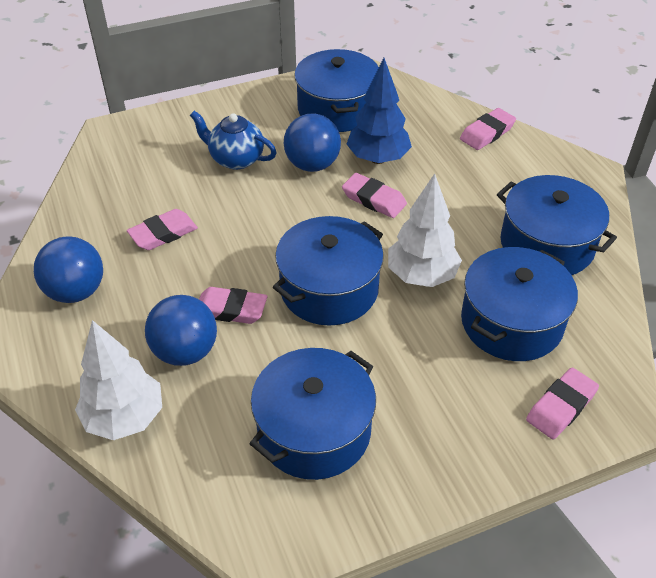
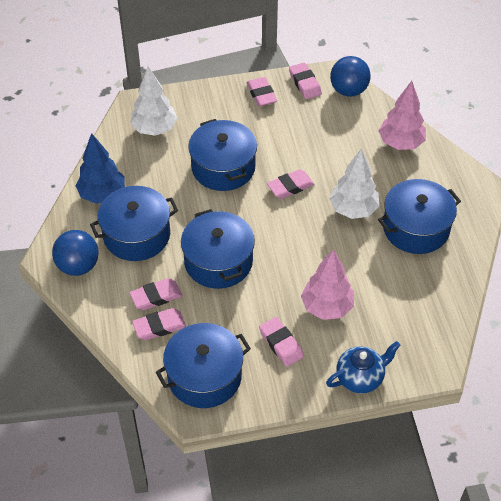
blue ball: 3 -> 2
pink eraser: 5 -> 6
pink tree: 0 -> 2

